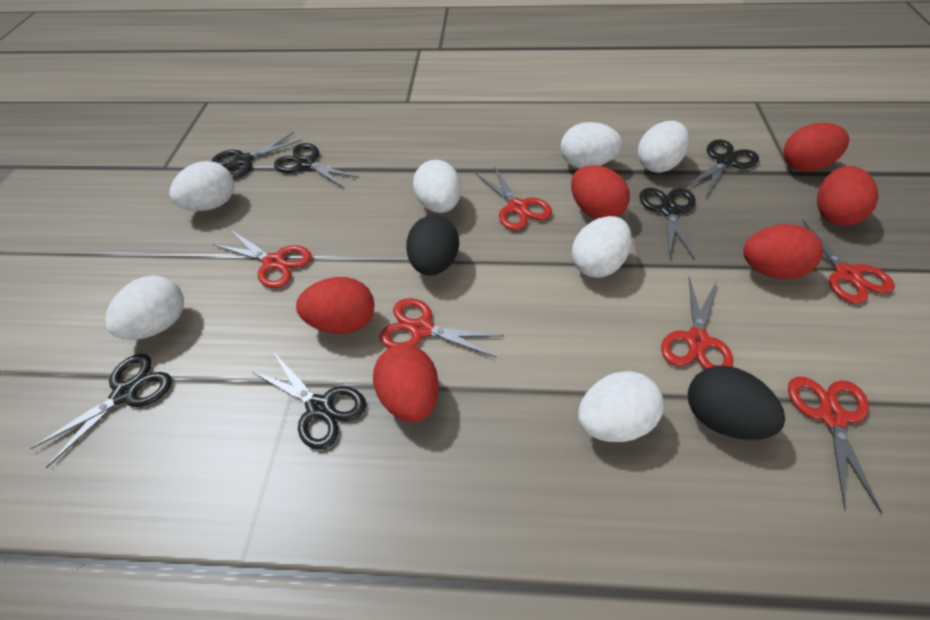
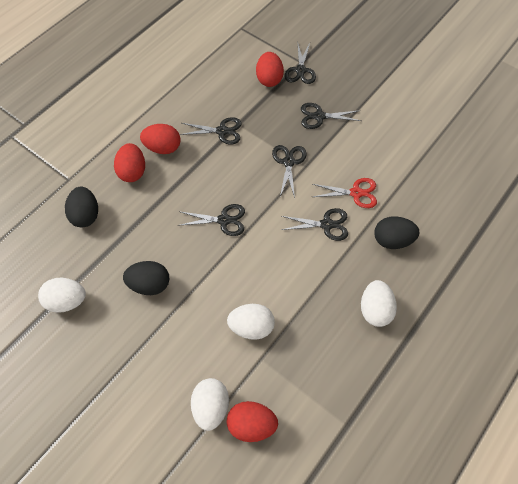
black egg: 2 -> 3
red egg: 6 -> 4
red scissors: 6 -> 1
white egg: 7 -> 4

